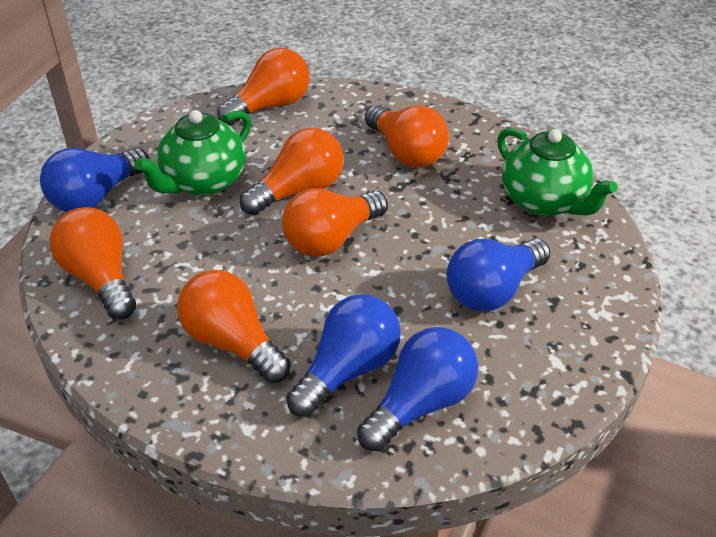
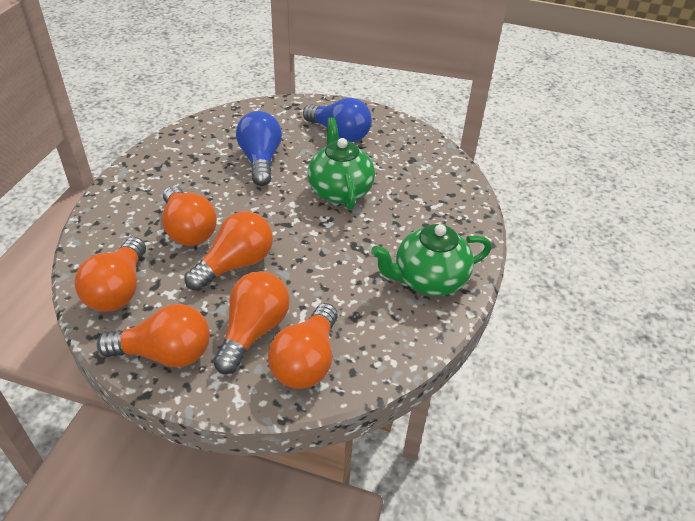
blue light bulb: 4 -> 2

